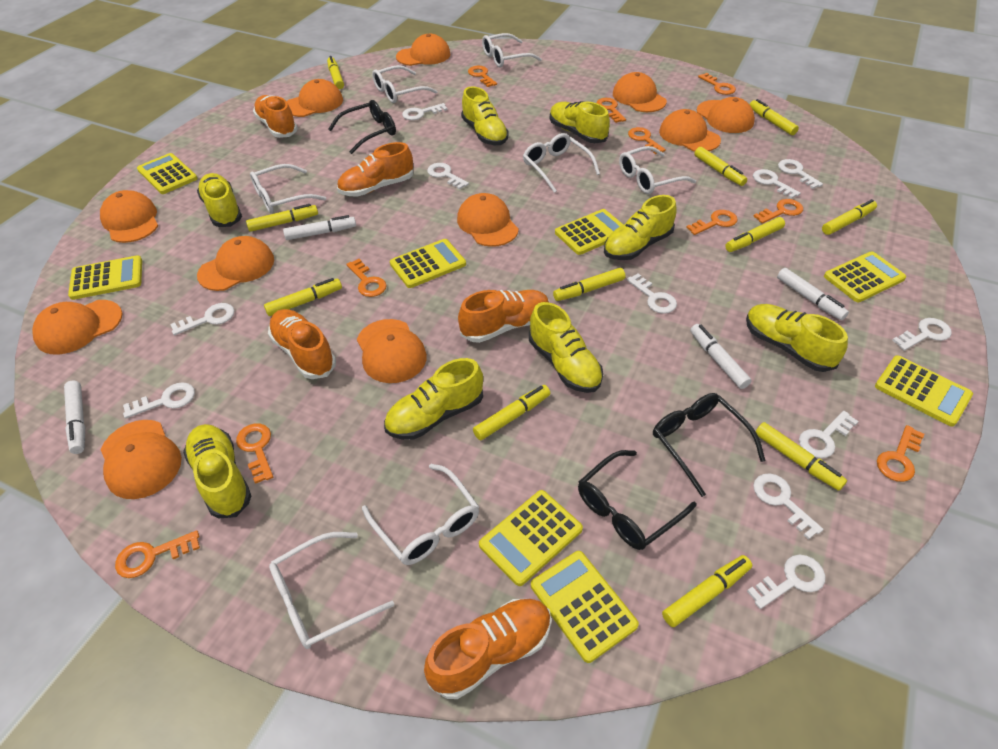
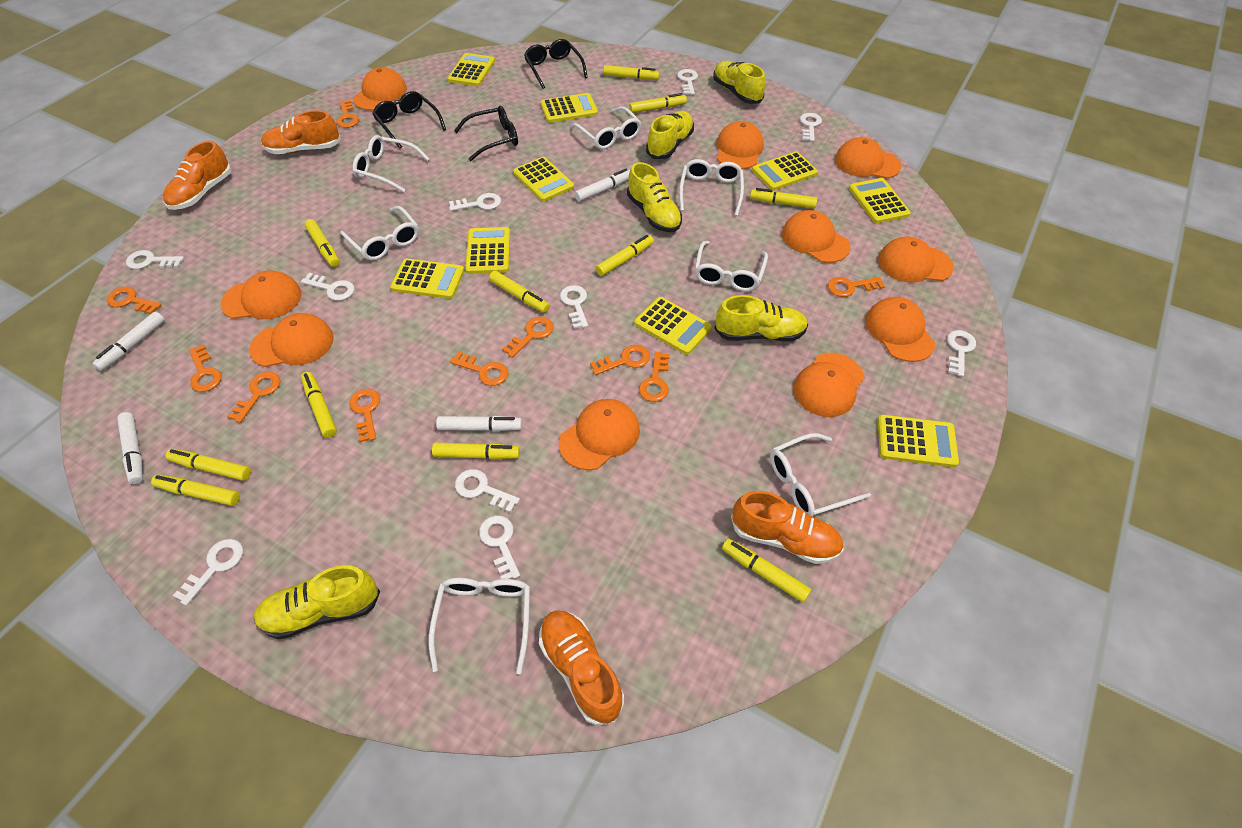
orange cap: 11 -> 10
orange shoe: 5 -> 4
white key: 11 -> 10
yellow calculator: 8 -> 9
yellow shoe: 8 -> 5

